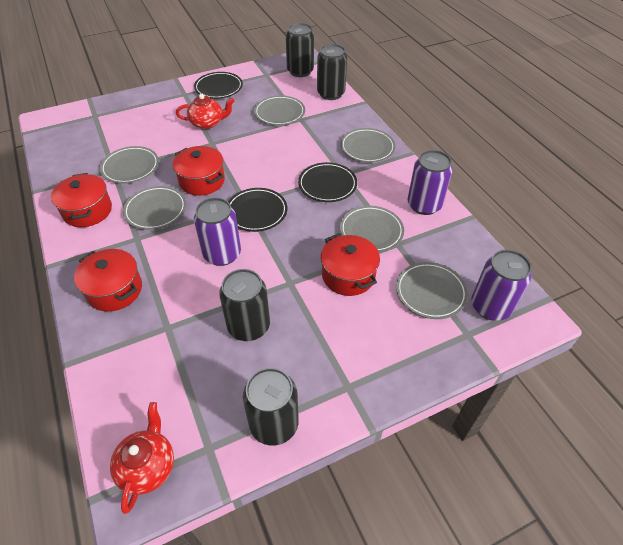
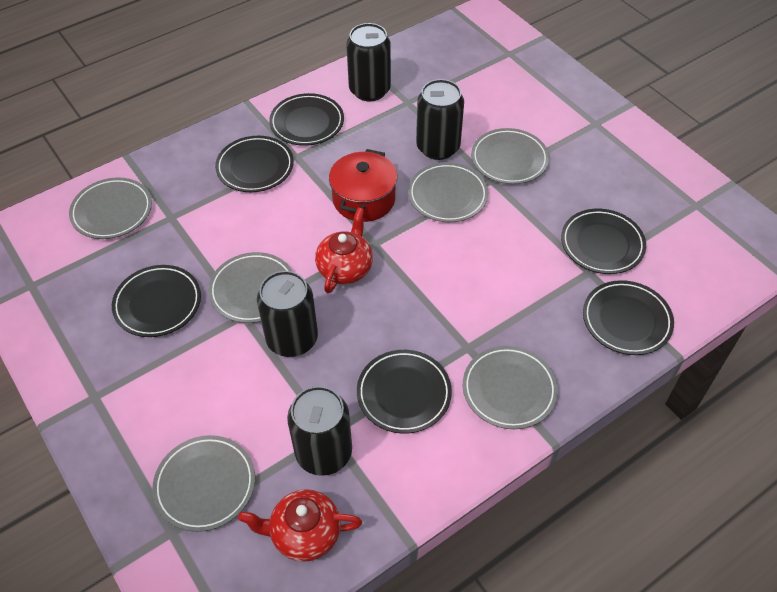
black plate: 3 -> 6
purple can: 3 -> 0
red pot: 4 -> 1

